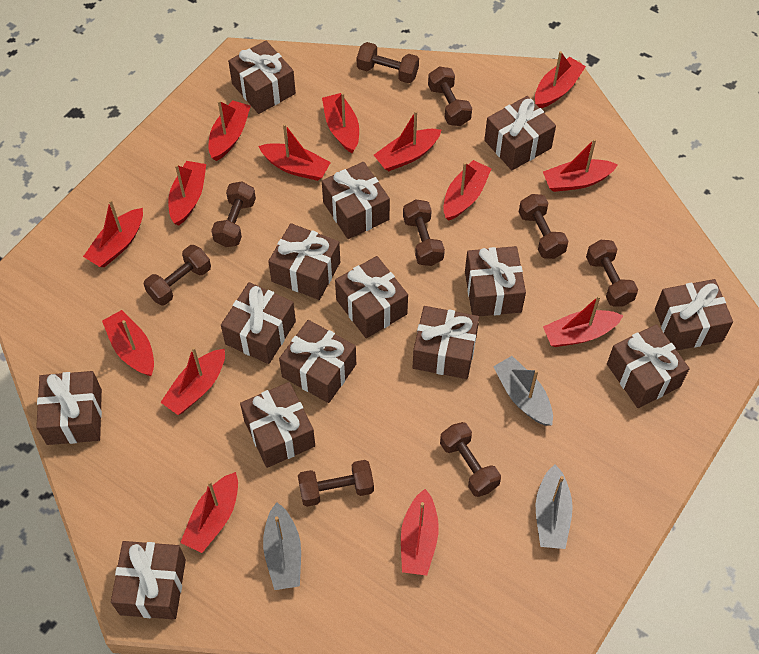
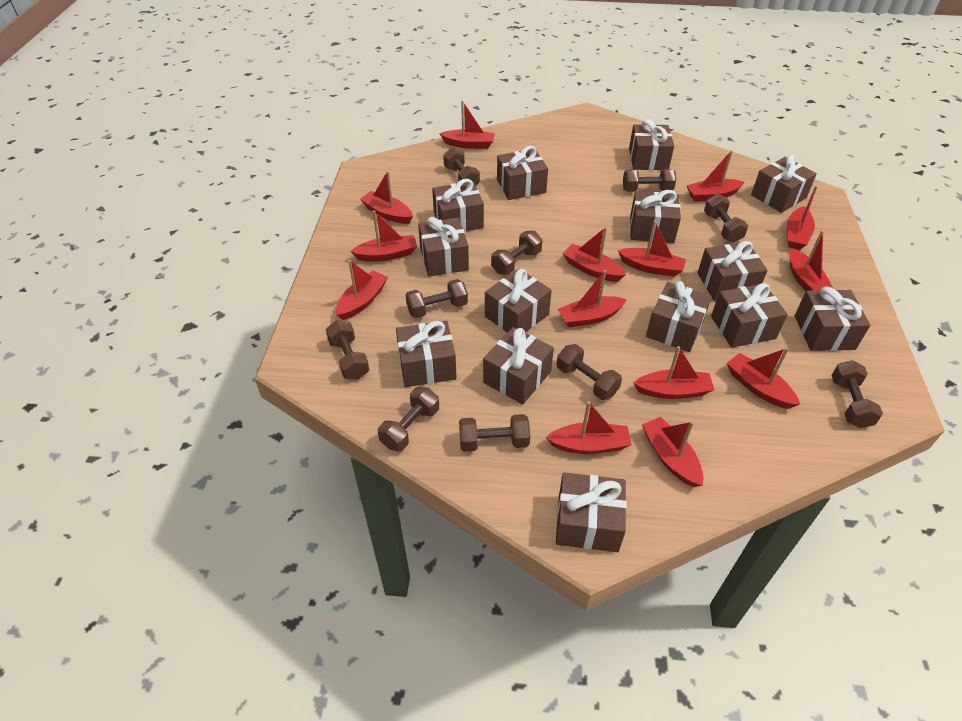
brown dumbbell: 9 -> 10
grey boat: 3 -> 0

